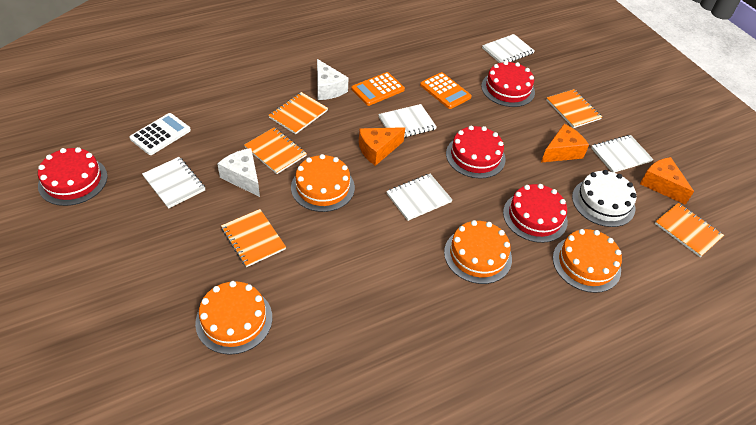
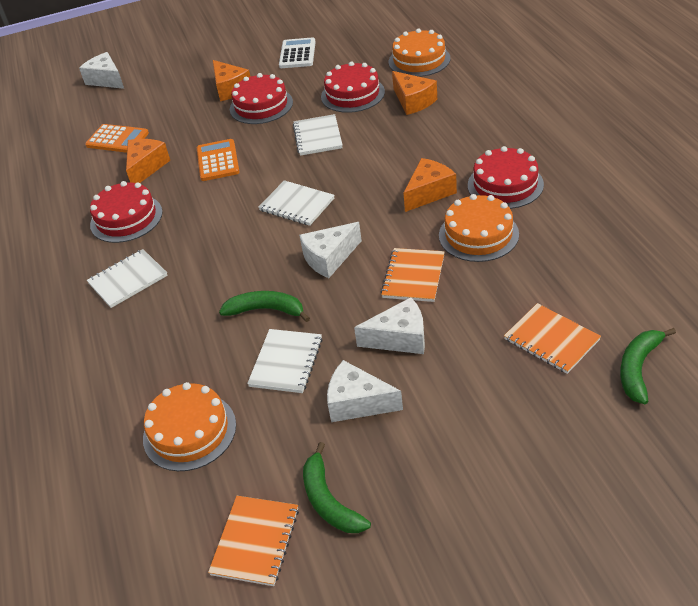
green banana: 0 -> 3
orange cake: 4 -> 3
orange cheese: 3 -> 4
orange notebook: 5 -> 3
white cake: 1 -> 0
white cheese: 2 -> 4
white notebook: 5 -> 4

